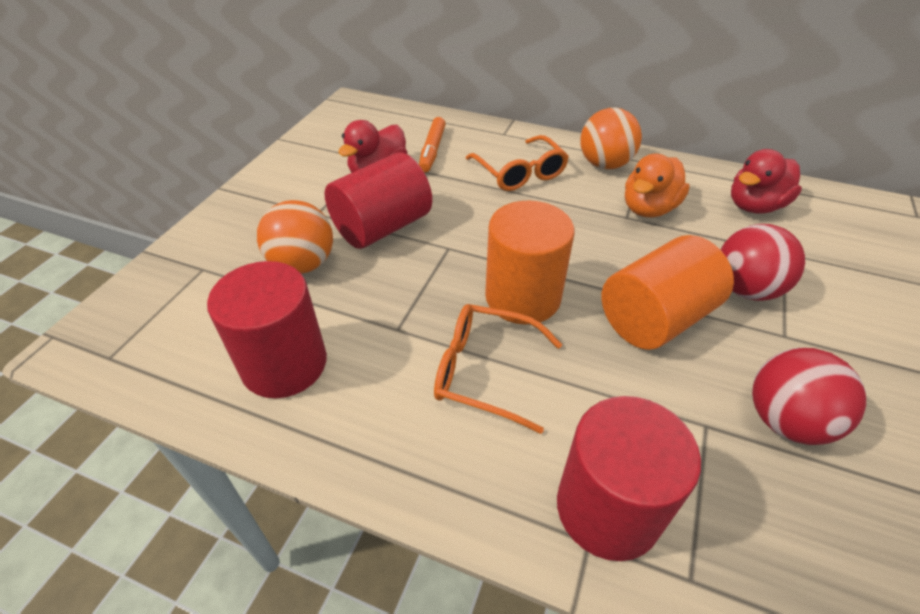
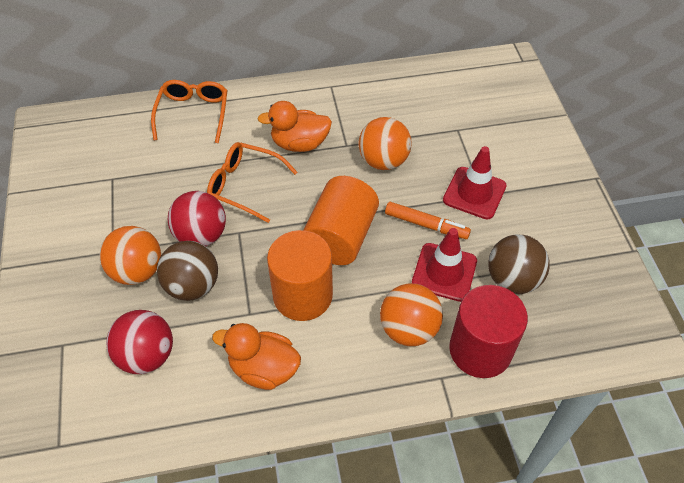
brown ball: 0 -> 2
orange ball: 2 -> 3
orange duck: 1 -> 2
red cylinder: 3 -> 1
red duck: 2 -> 0
red traffic cone: 0 -> 2

